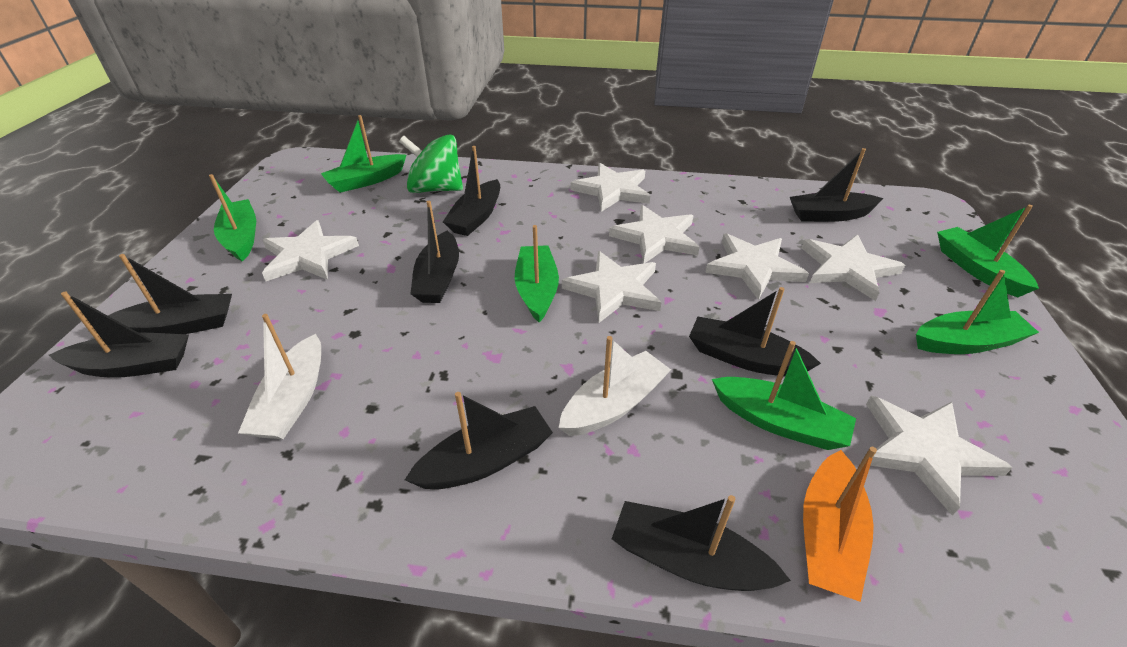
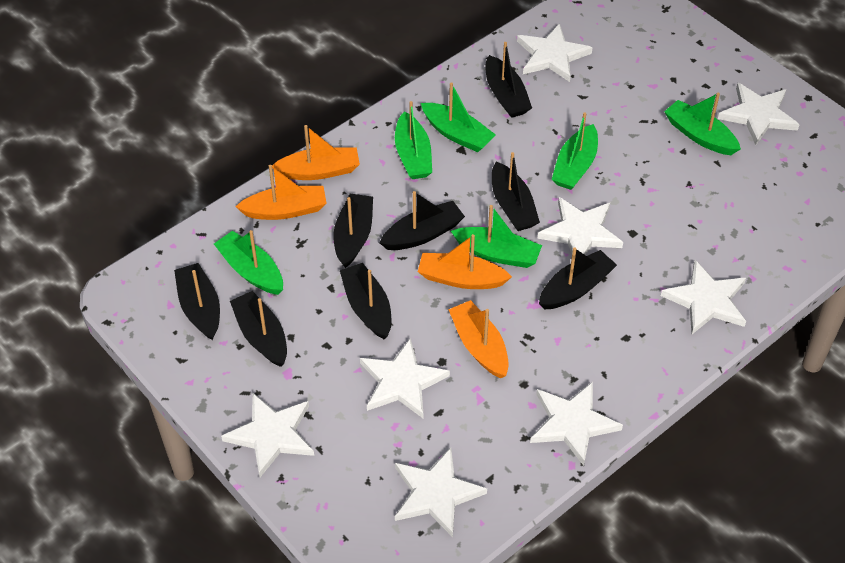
green spinning top: 1 -> 0
orange boat: 1 -> 4
white boat: 2 -> 0
white star: 7 -> 8

